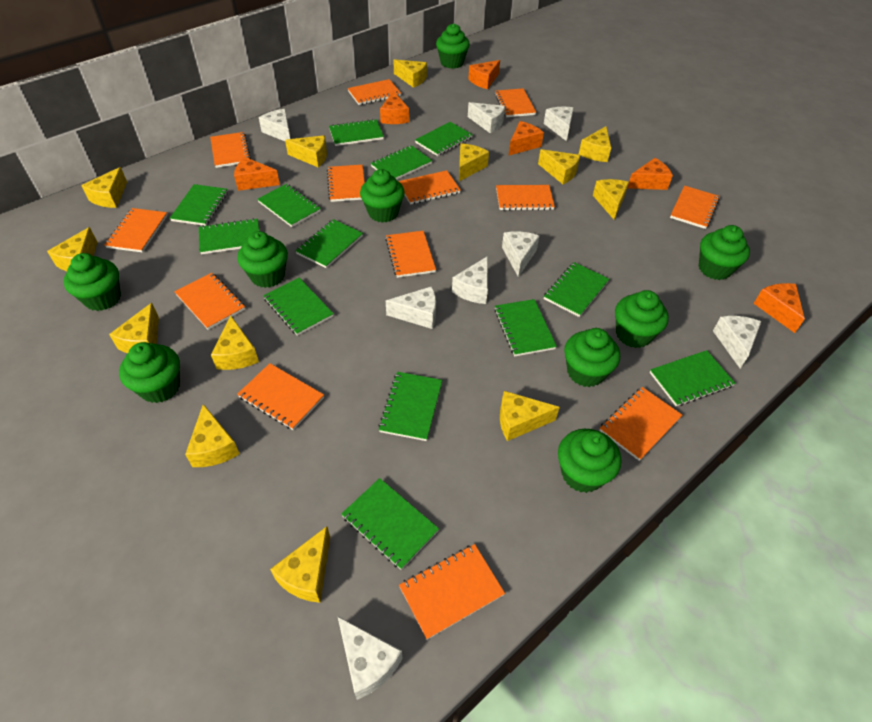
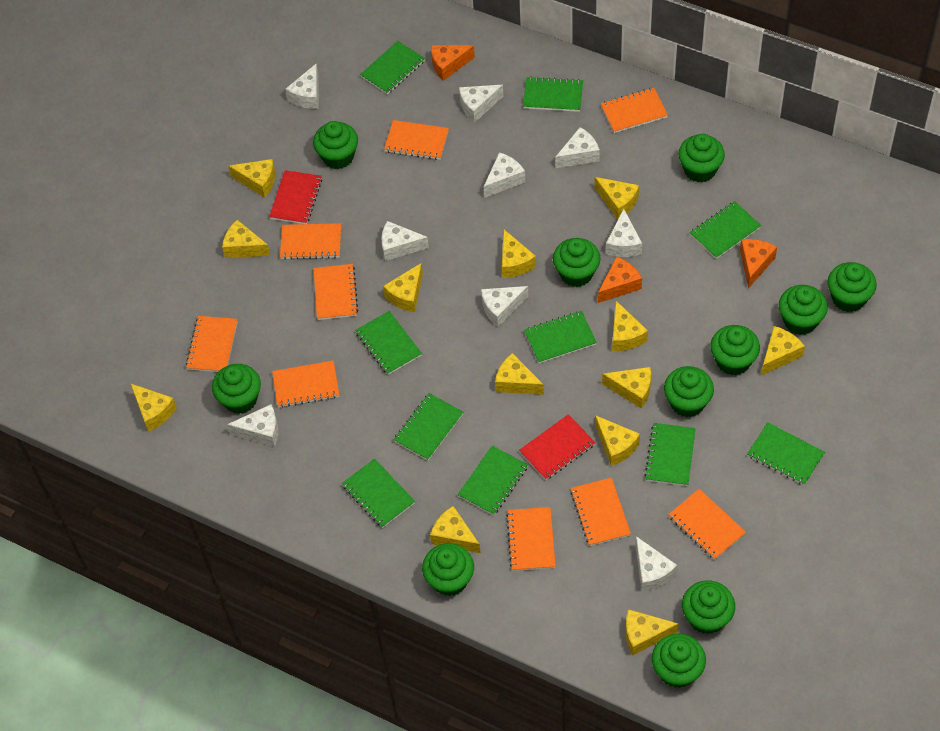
green cupcake: 9 -> 11
green notebook: 13 -> 10
orange cheese: 6 -> 3
orange notebook: 13 -> 9
red notebook: 0 -> 2
white cheese: 8 -> 9

